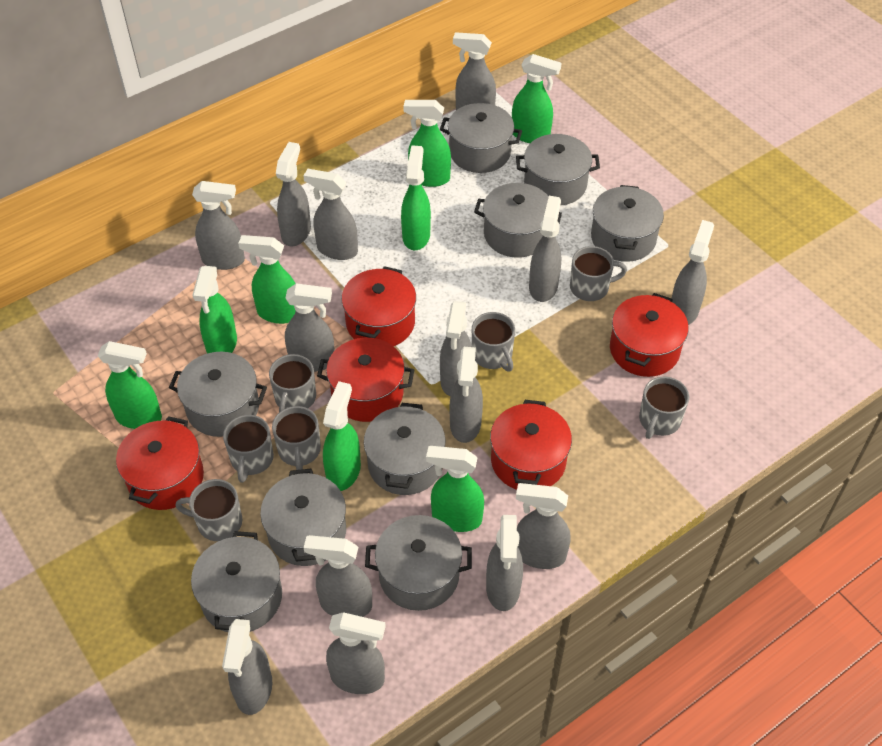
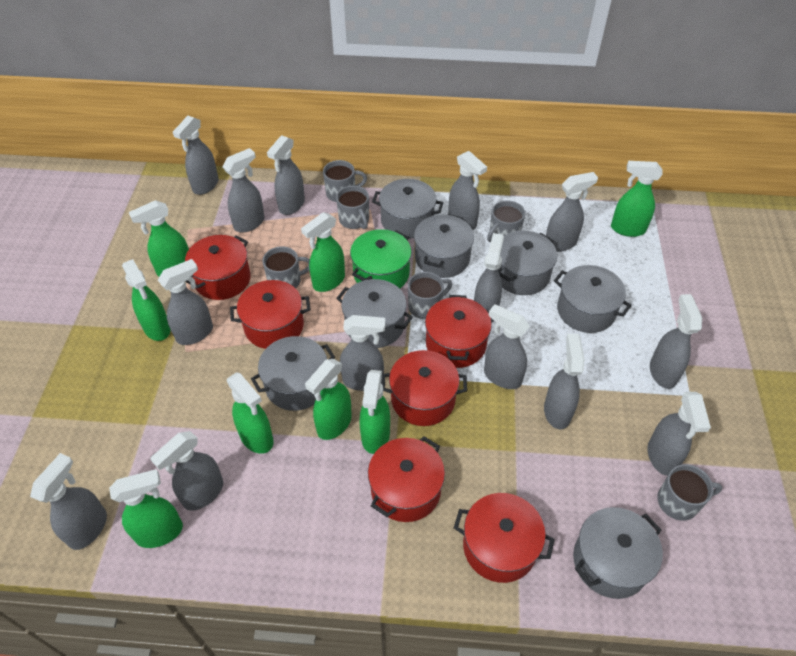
green pot: 0 -> 1
grey mug: 7 -> 6
grey pot: 9 -> 7
red pot: 5 -> 6

